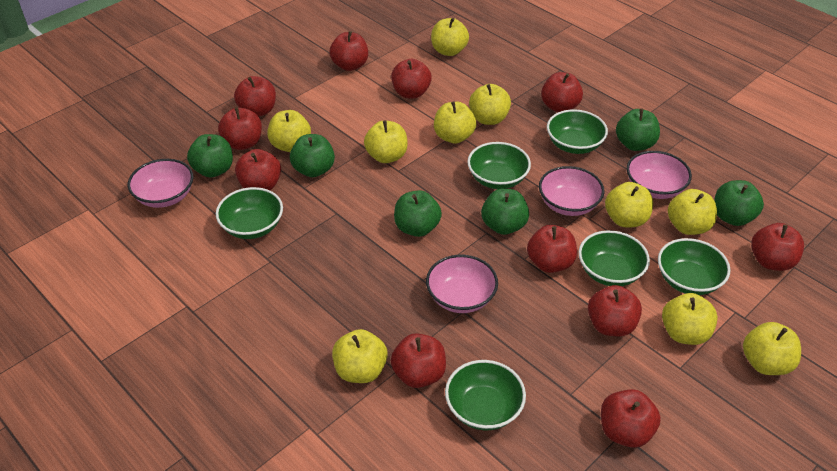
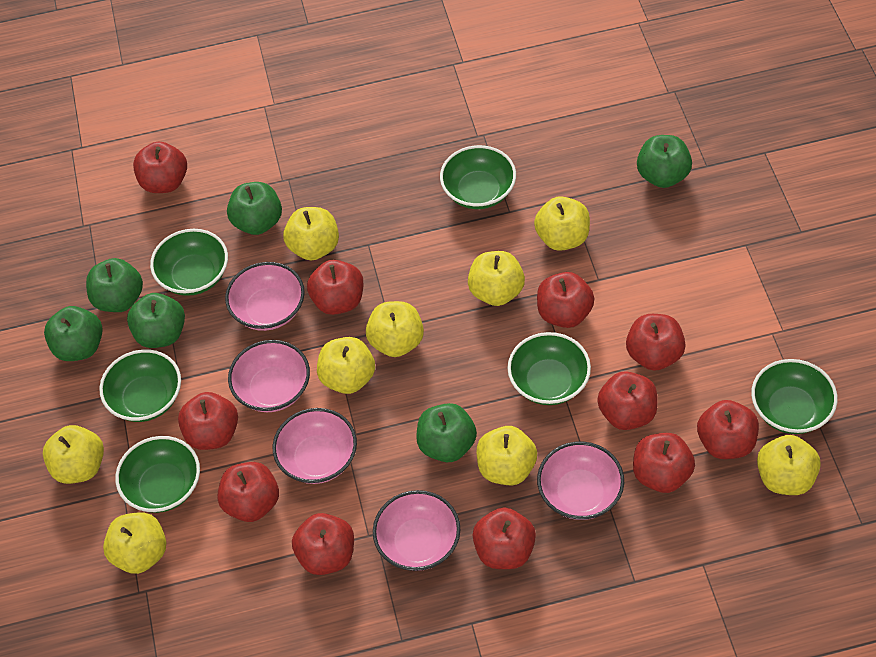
pink bowl: 4 -> 5
yellow apple: 10 -> 9

